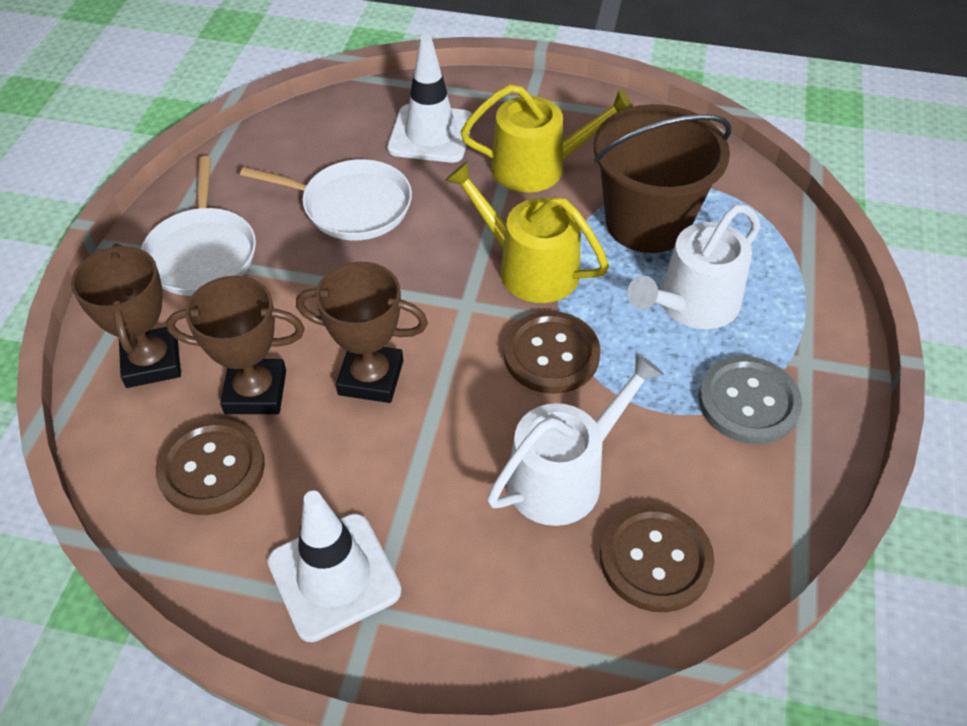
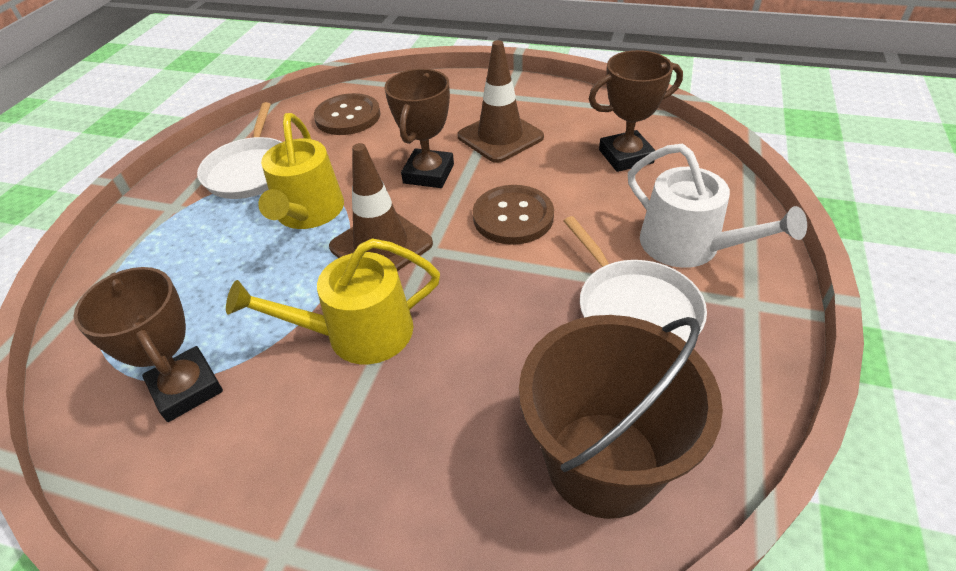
brown button: 3 -> 2
brown traffic cone: 0 -> 2
grey button: 1 -> 0
white traffic cone: 2 -> 0
white watering can: 2 -> 1

